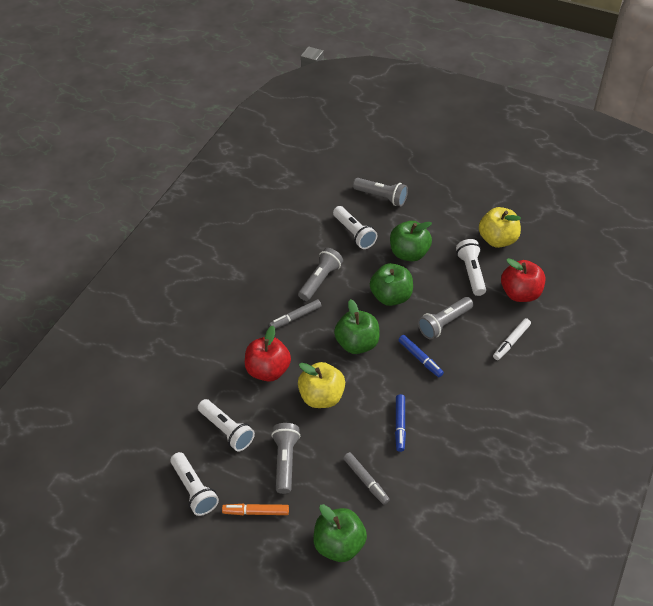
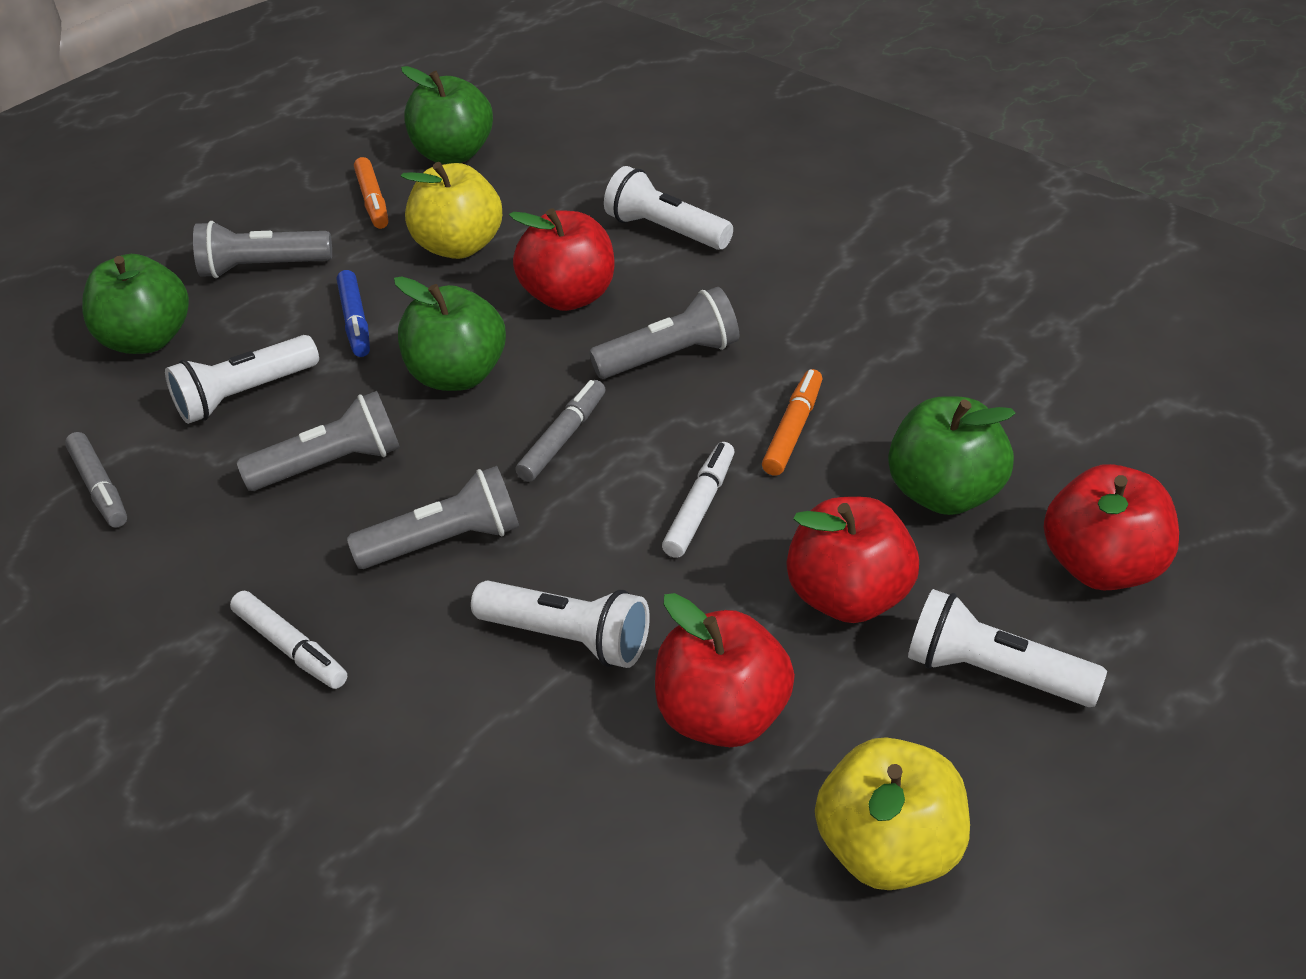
blue marker: 2 -> 1
orange marker: 1 -> 2
red apple: 2 -> 4
white marker: 1 -> 2

